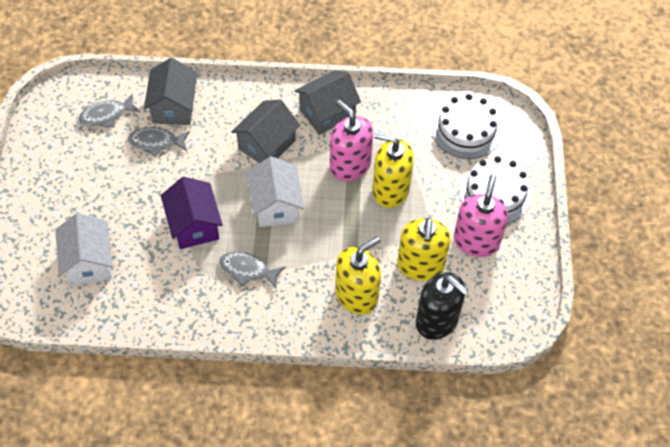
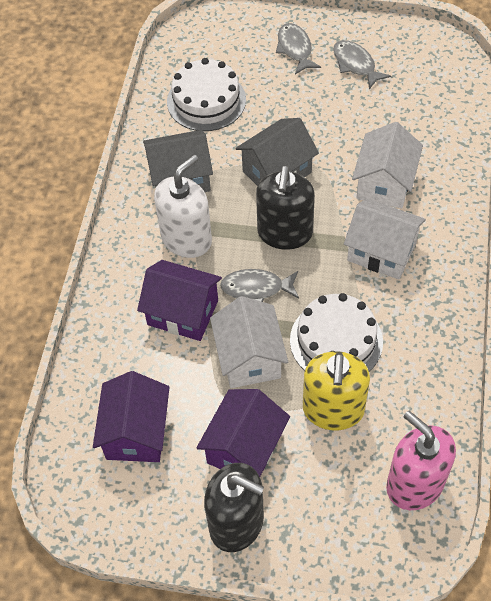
black soap dispenser: 1 -> 2
grey house: 3 -> 2
pink soap dispenser: 2 -> 1
purple house: 1 -> 3
white house: 2 -> 3
white soap dispenser: 0 -> 1
yellow soap dispenser: 3 -> 1

